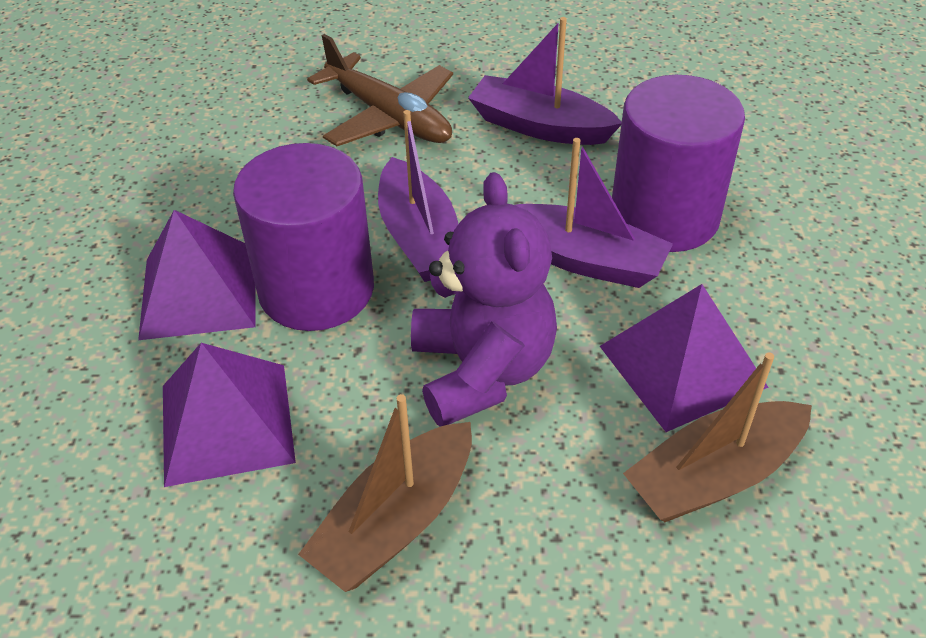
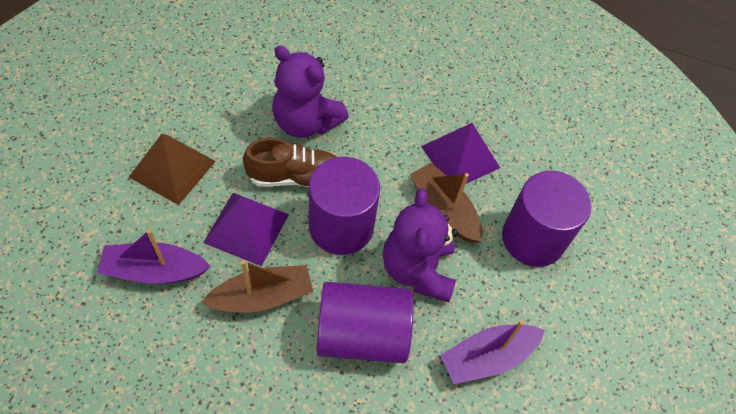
brown plane: 1 -> 0
brown pyramid: 0 -> 1
brown shoe: 0 -> 1
purple boat: 3 -> 2
purple cylinder: 2 -> 3
purple pyramid: 3 -> 2
purple teddy bear: 1 -> 2

